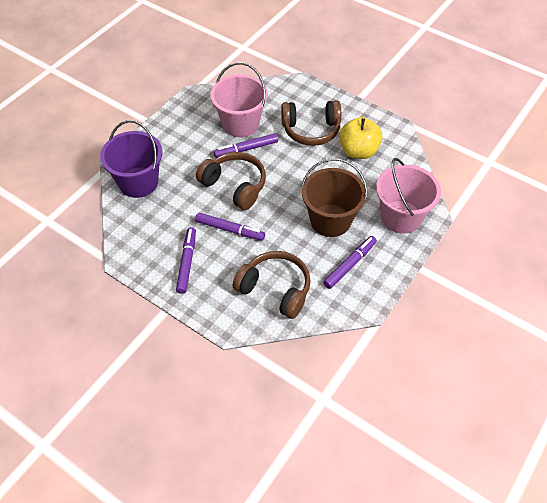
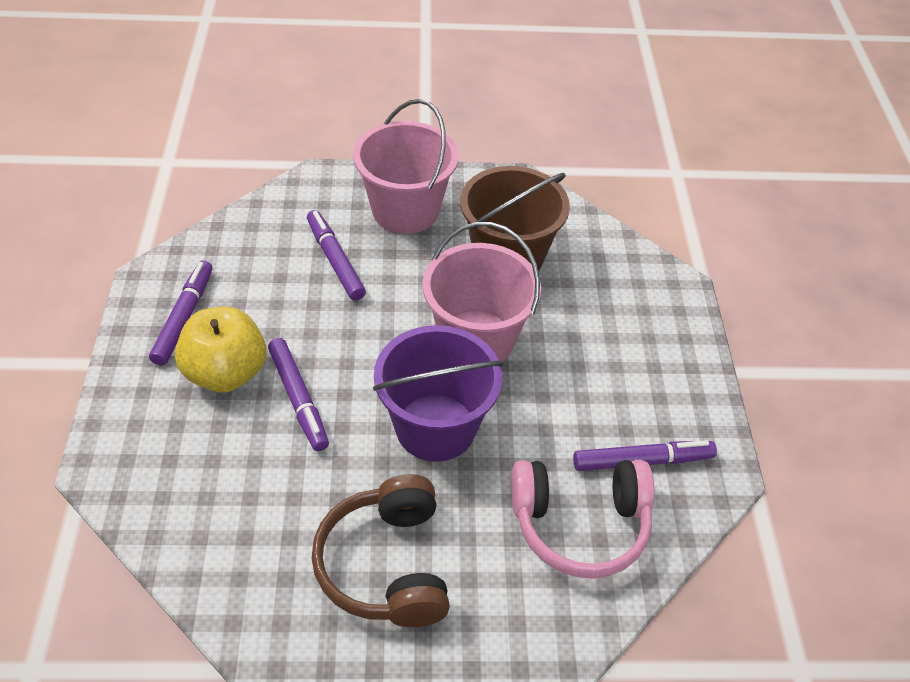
brown headphones: 3 -> 1
pink headphones: 0 -> 1

